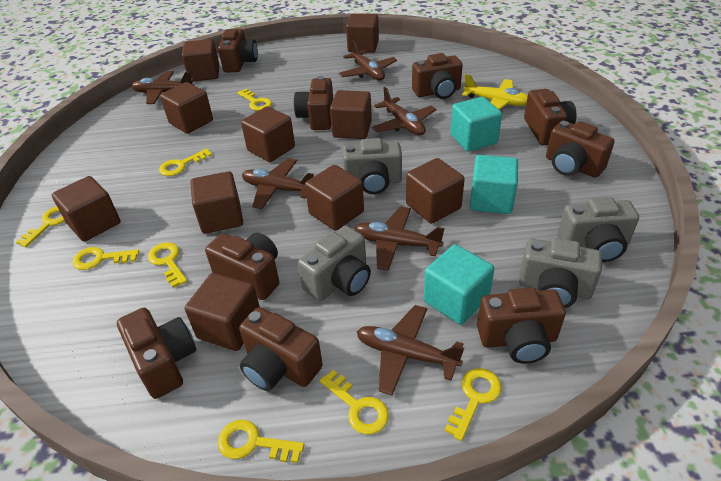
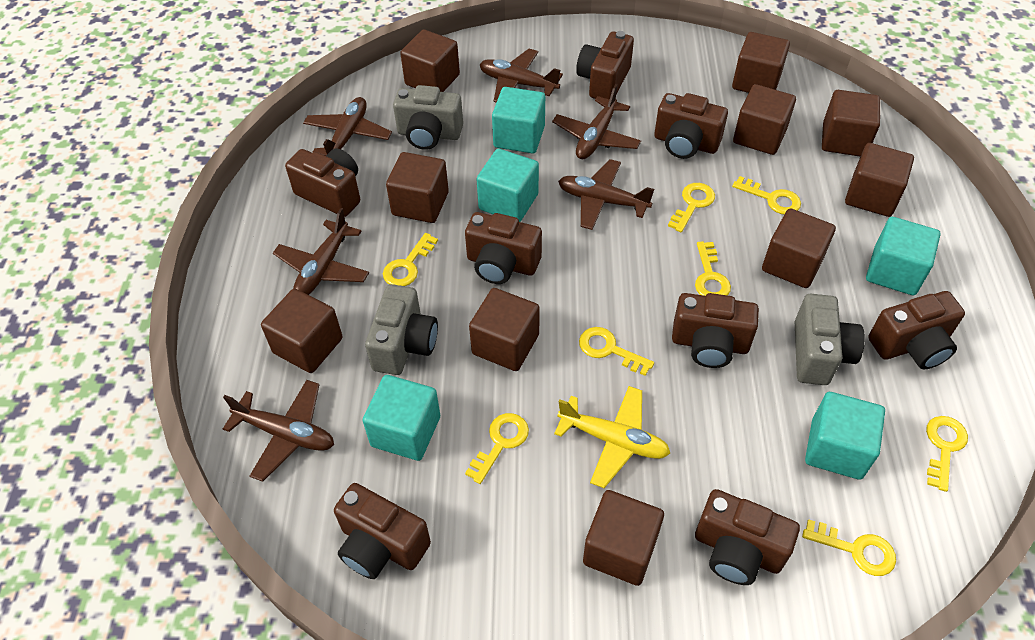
brown camera: 9 -> 8
grey camera: 4 -> 3
turquoise cube: 3 -> 5

